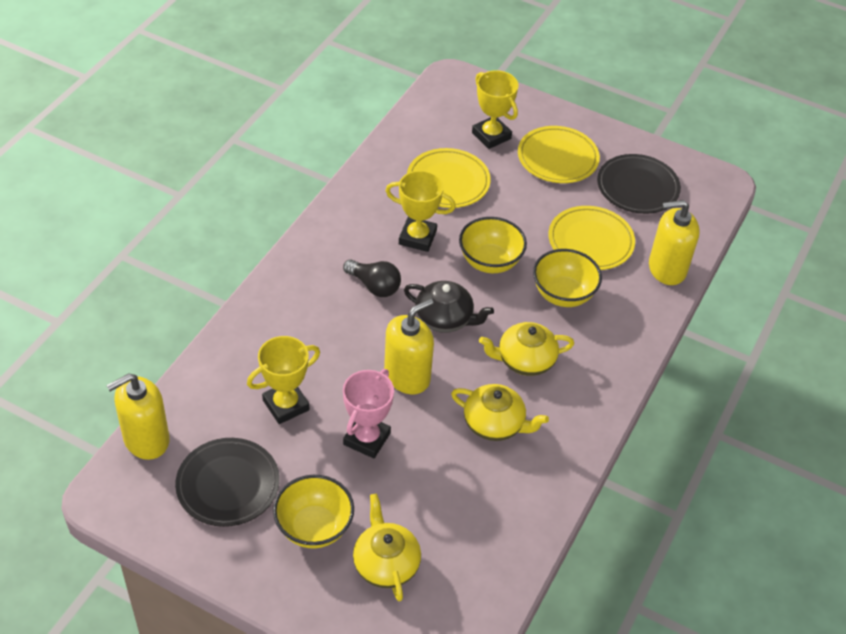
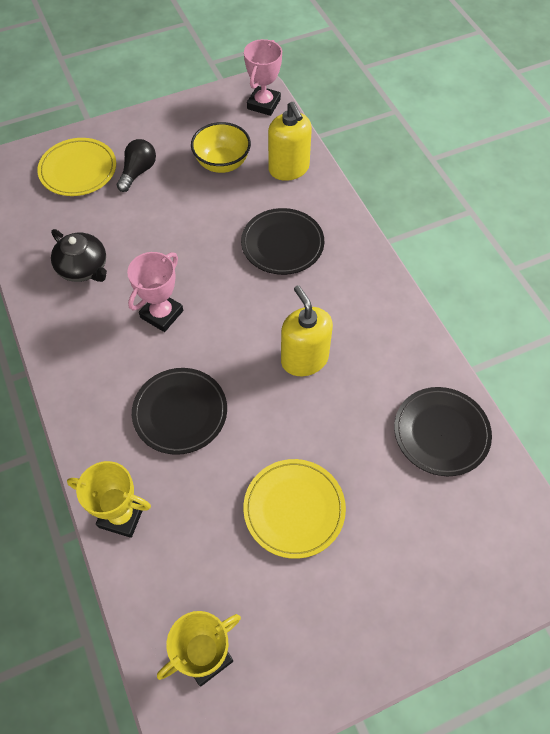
black plate: 2 -> 3
pink trophy: 1 -> 2
yellow bowl: 3 -> 1
yellow plate: 3 -> 2
yellow soap dispenser: 3 -> 2
yellow teapot: 3 -> 0
yellow trophy: 3 -> 2

